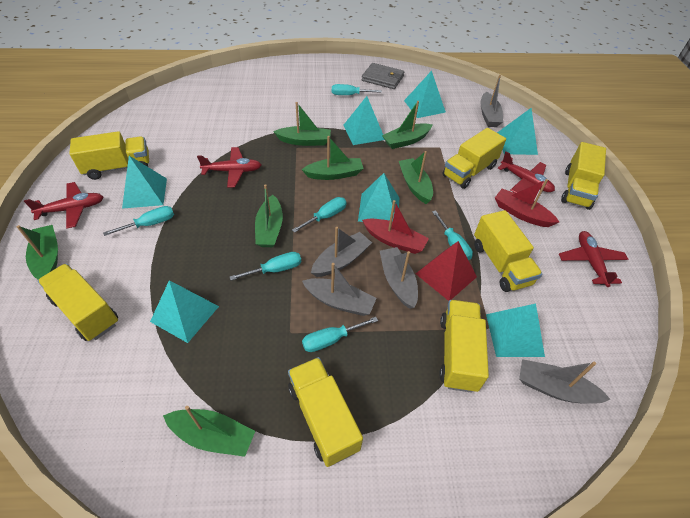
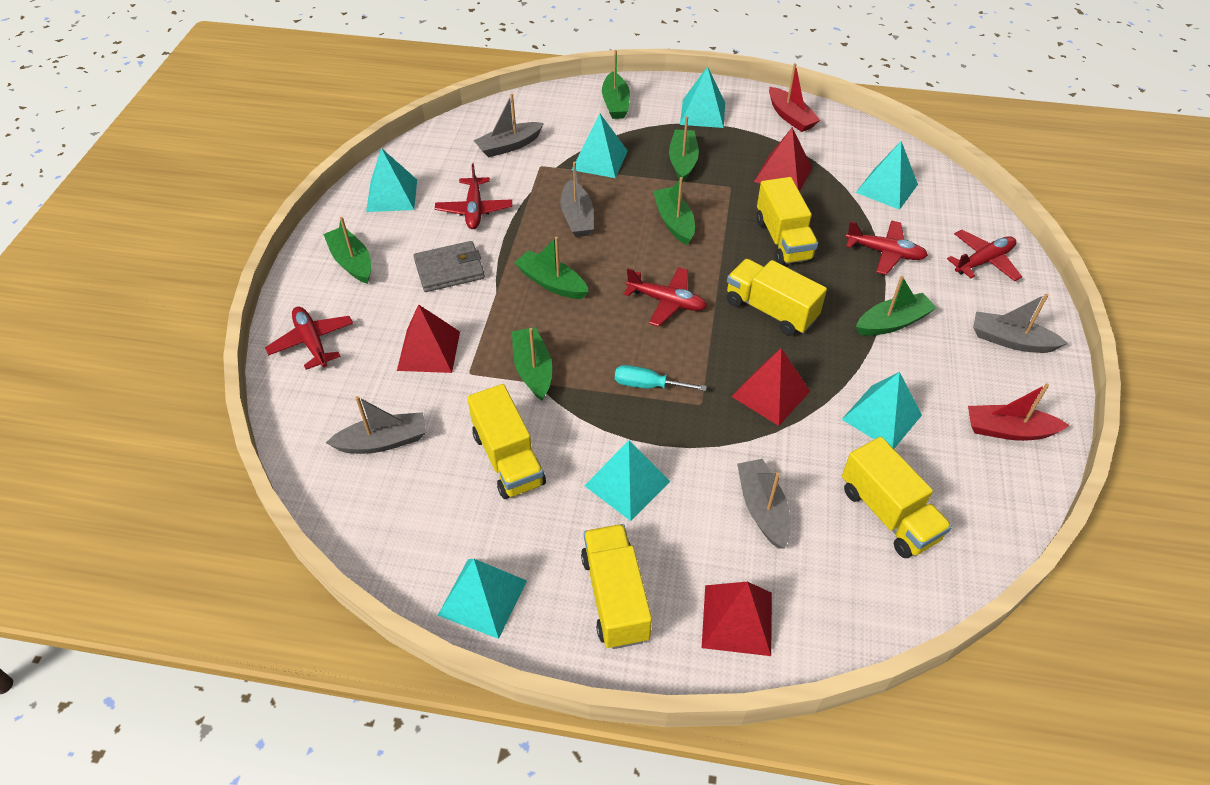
red plane: 4 -> 5
red pyramid: 1 -> 4
turquoise screwdriver: 6 -> 1
yellow truck: 7 -> 5

